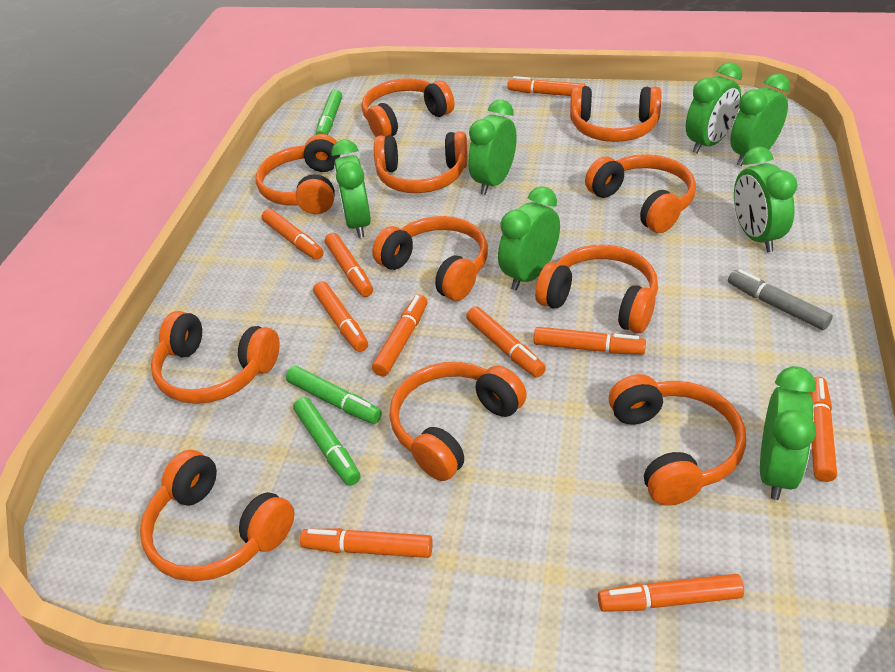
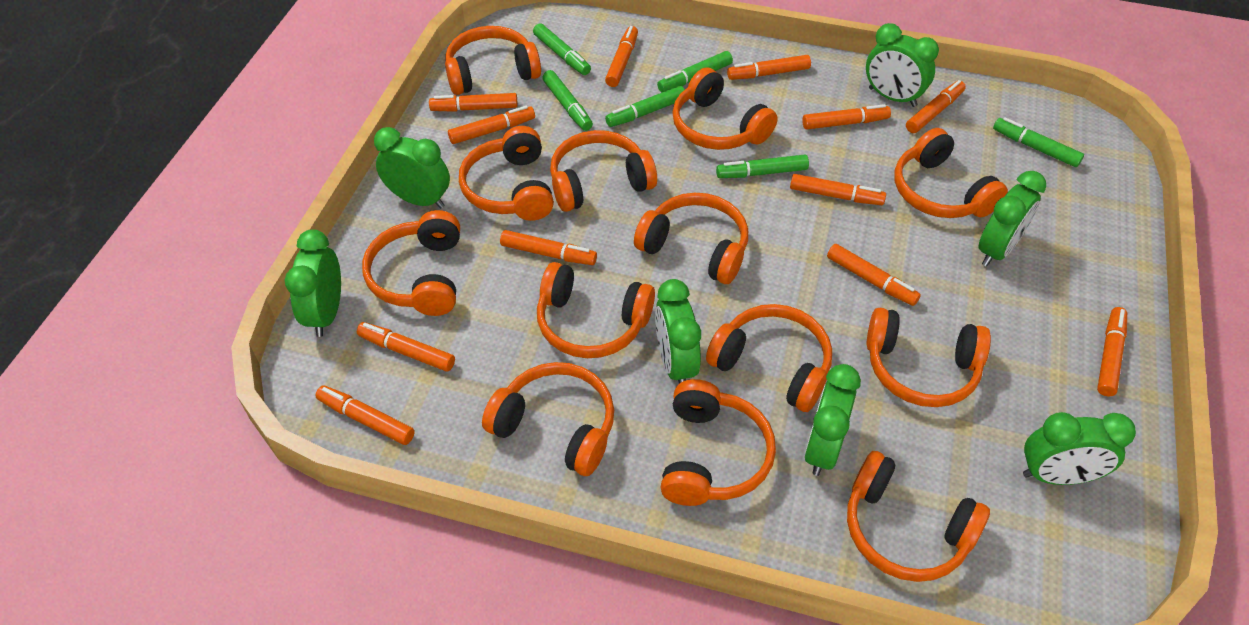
green marker: 3 -> 6
grey marker: 1 -> 0
orange headphones: 11 -> 13
orange marker: 10 -> 12

